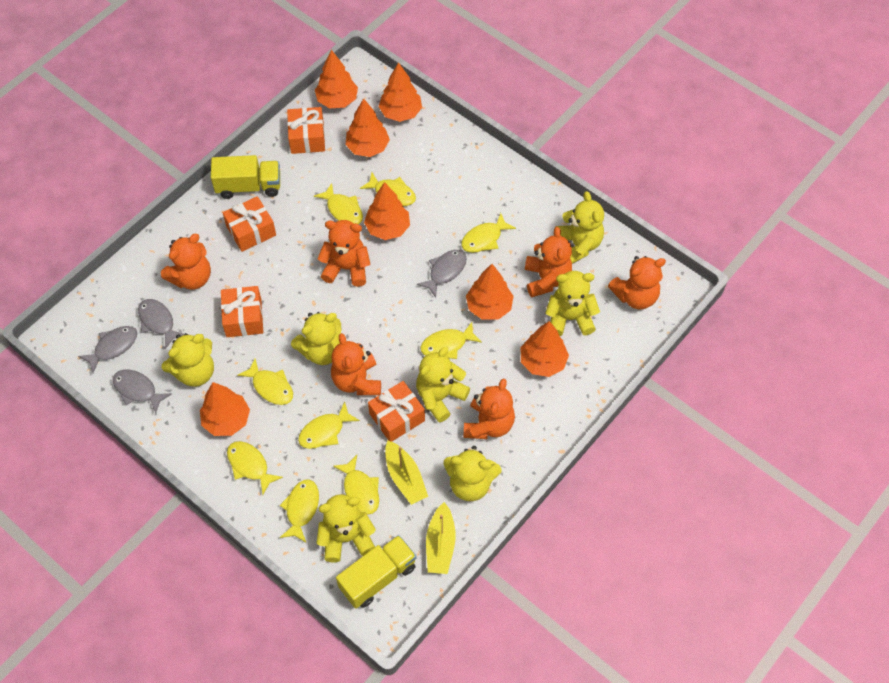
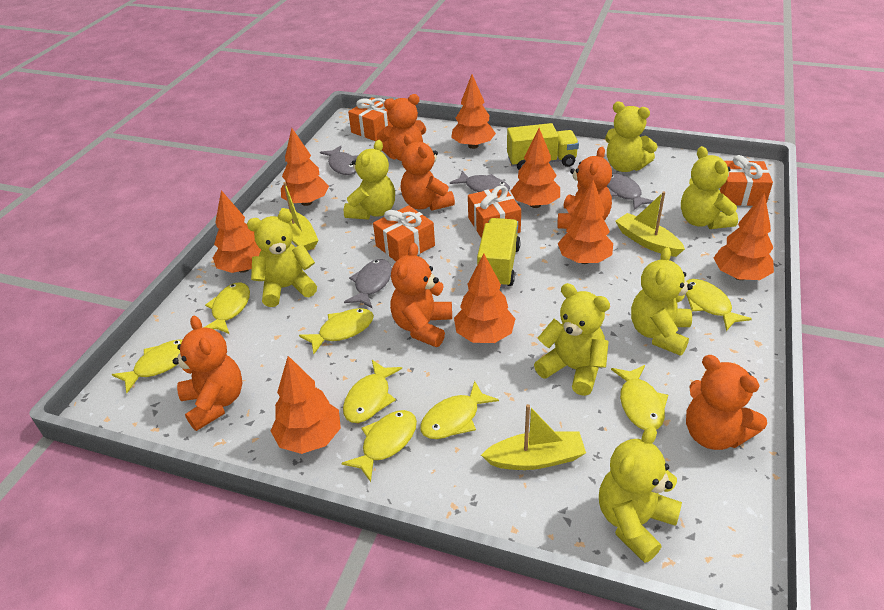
orange tree: 7 -> 8
yellow boat: 2 -> 3
yellow fish: 9 -> 8

